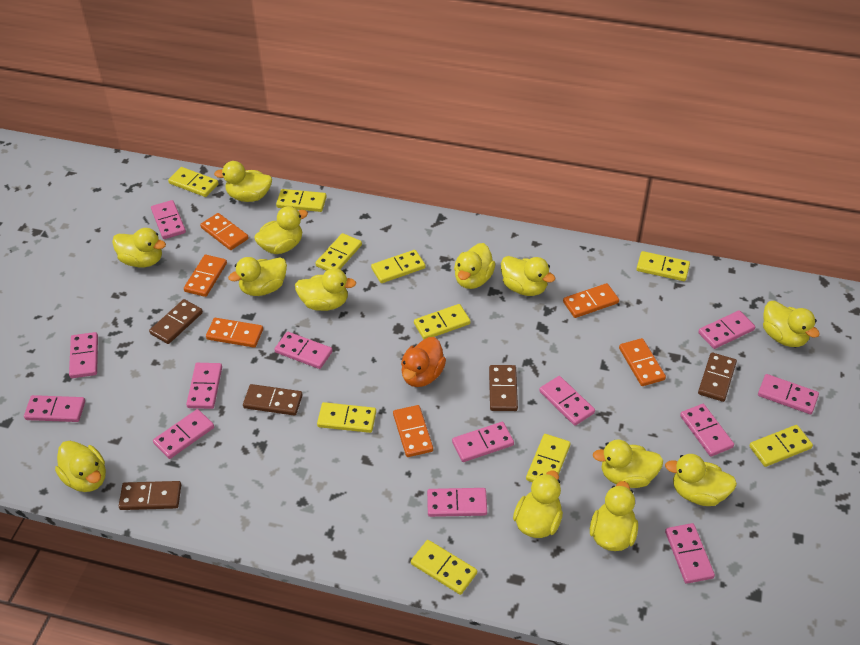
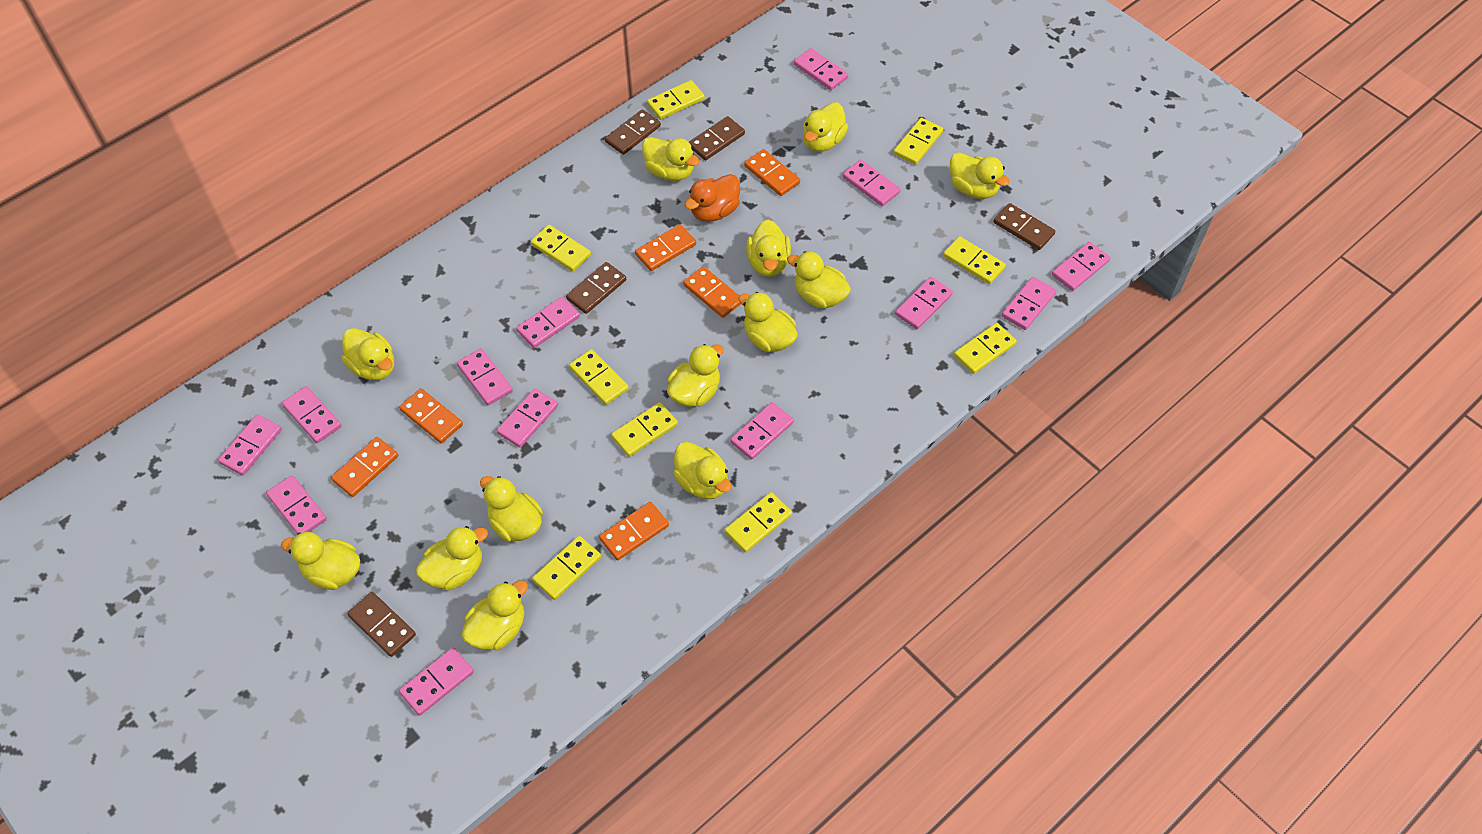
yellow domino: 10 -> 9

